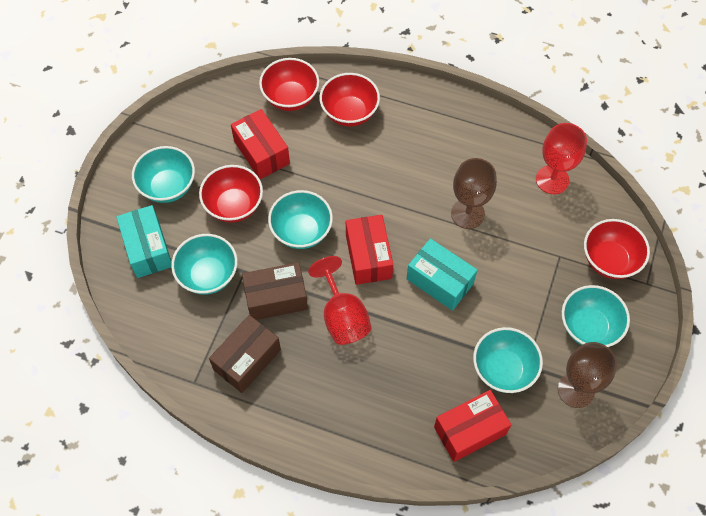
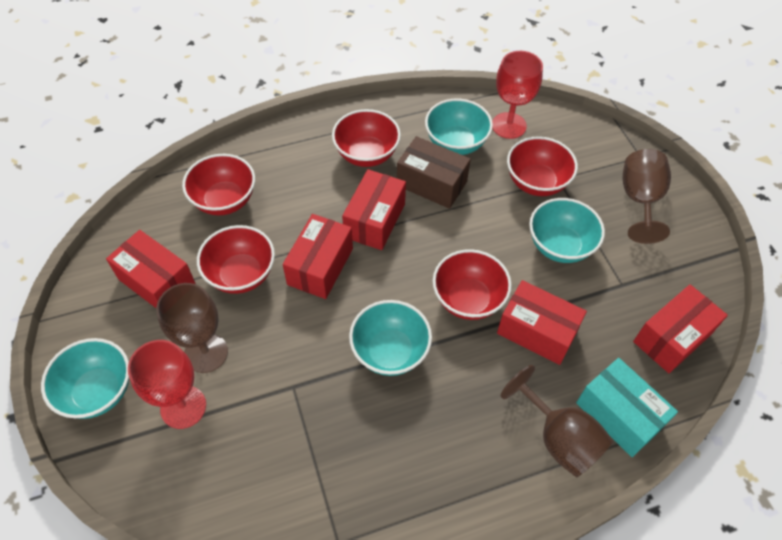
brown box: 2 -> 1
brown goblet: 2 -> 3
red bowl: 4 -> 5
red box: 3 -> 5
turquoise bowl: 5 -> 4
turquoise box: 2 -> 1

